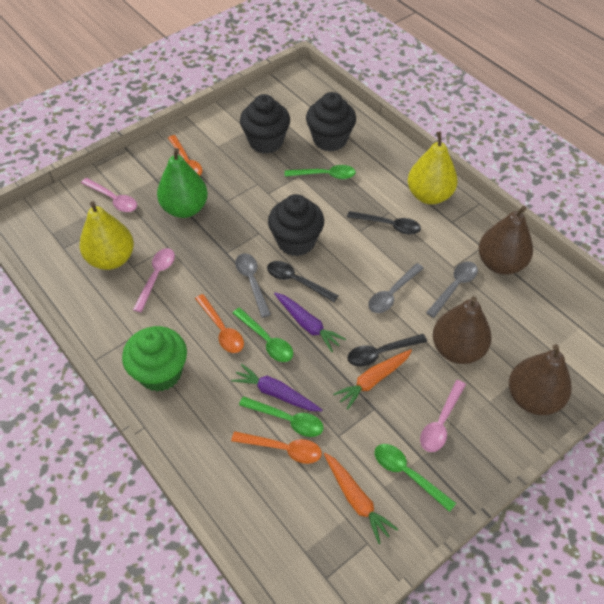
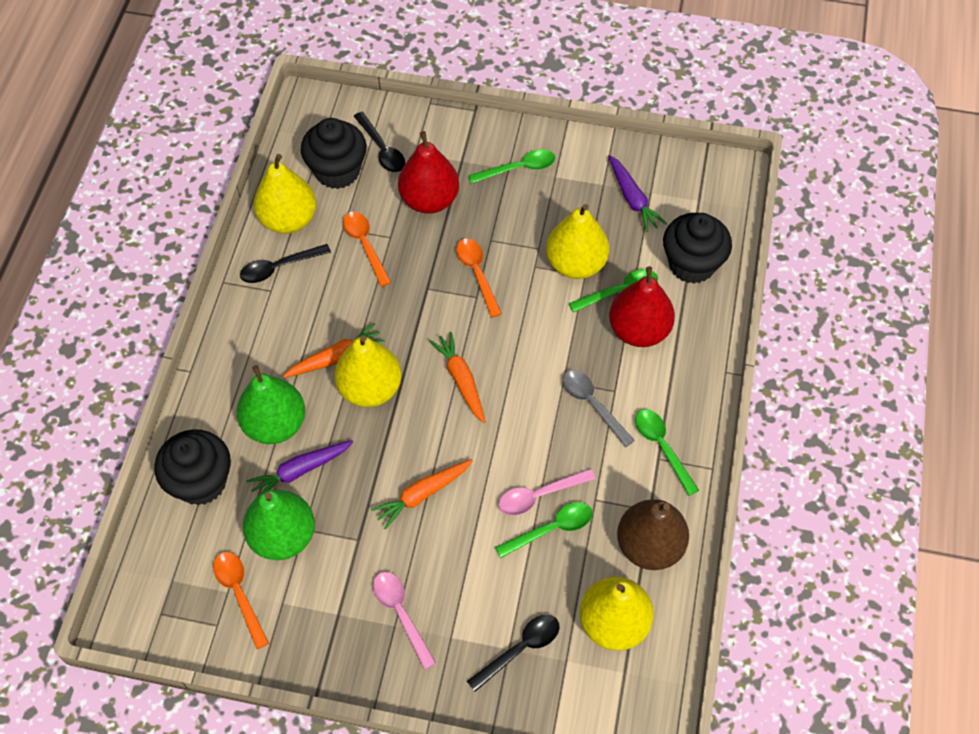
brown pear: 3 -> 1
green cupcake: 1 -> 0
green pear: 1 -> 2
grey spoon: 3 -> 1
orange carrot: 2 -> 3
pink spoon: 3 -> 2
red pear: 0 -> 2
yellow pear: 2 -> 4

